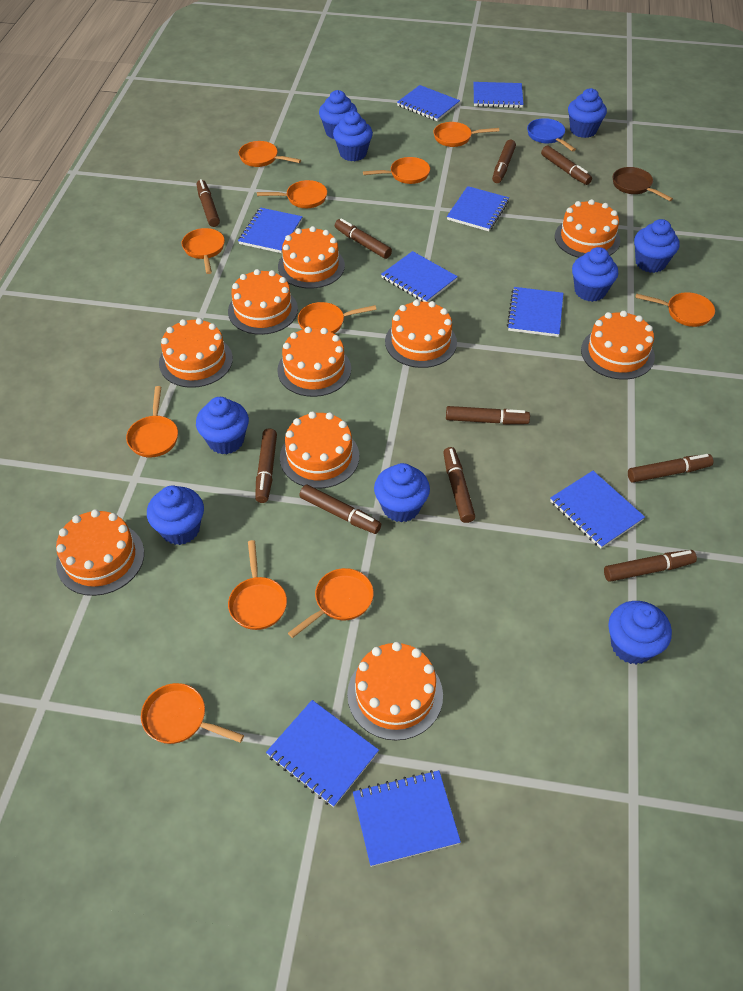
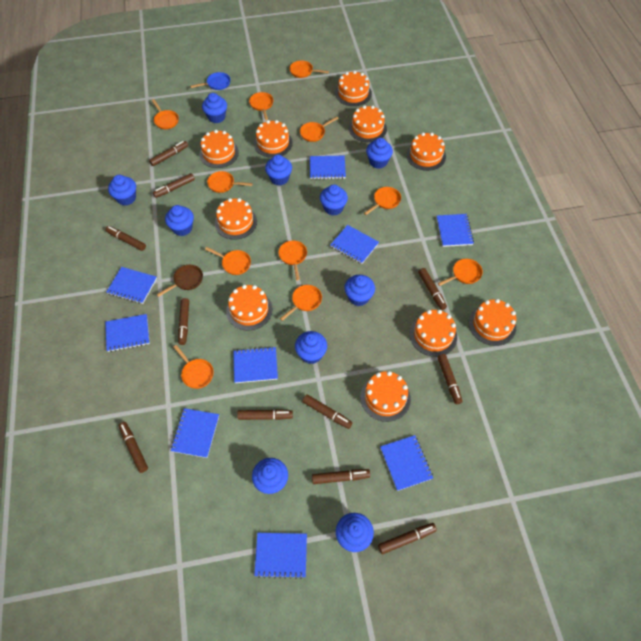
blue cupcake: 9 -> 10
brown marker: 10 -> 11

